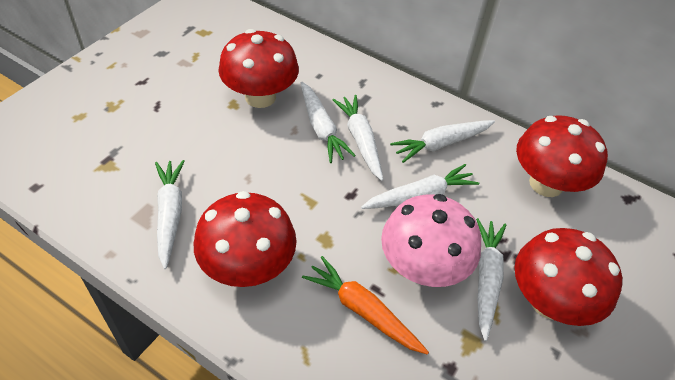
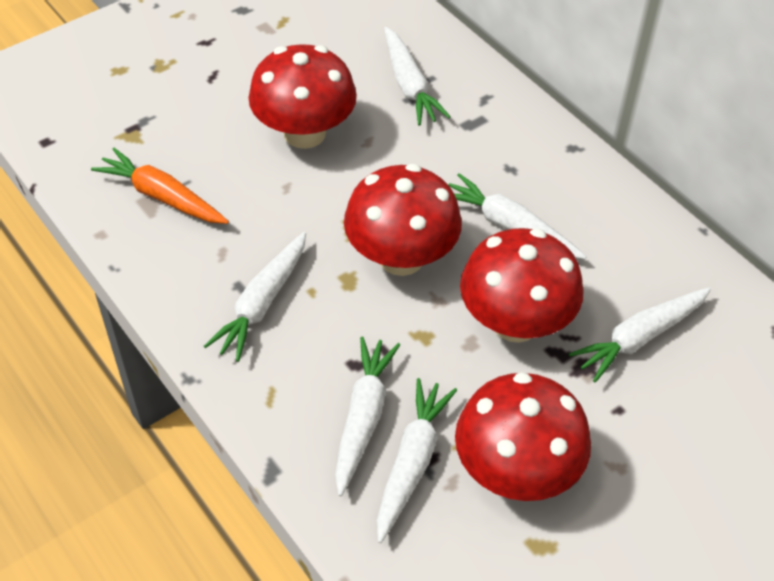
pink mushroom: 1 -> 0

